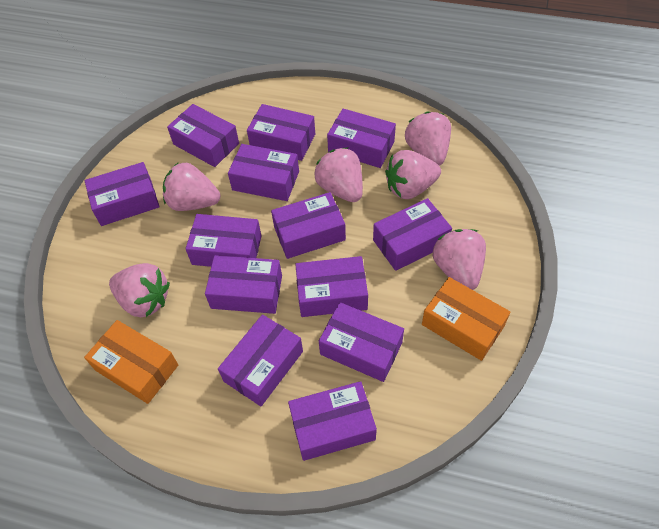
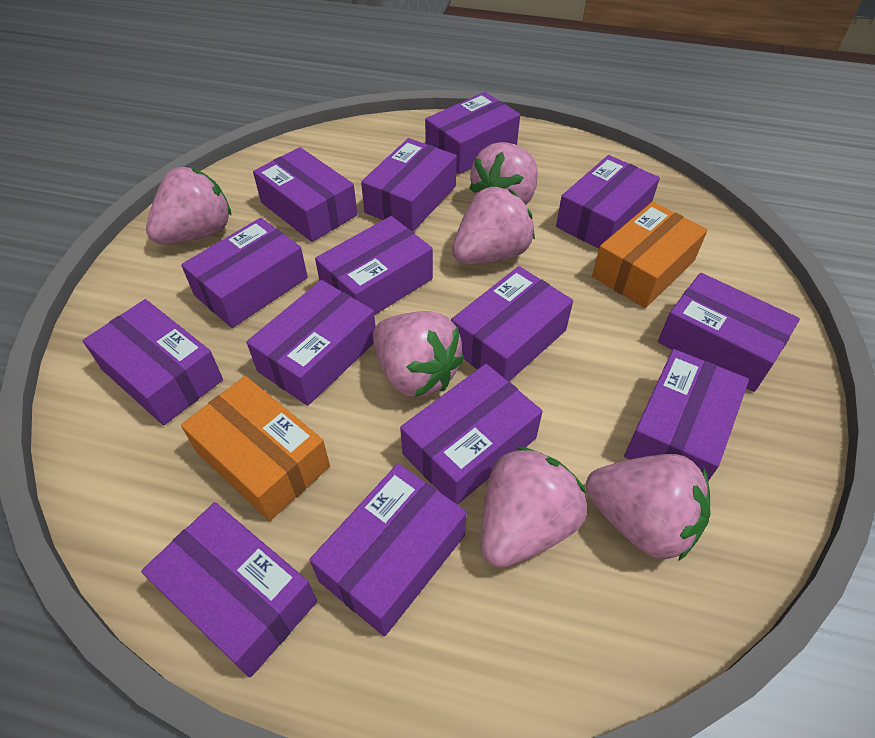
purple box: 13 -> 14

